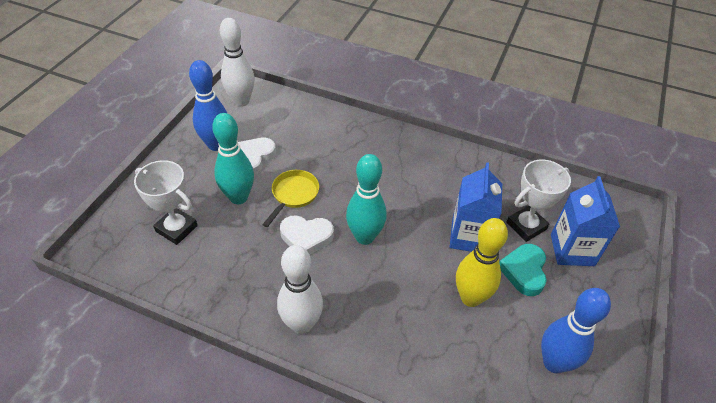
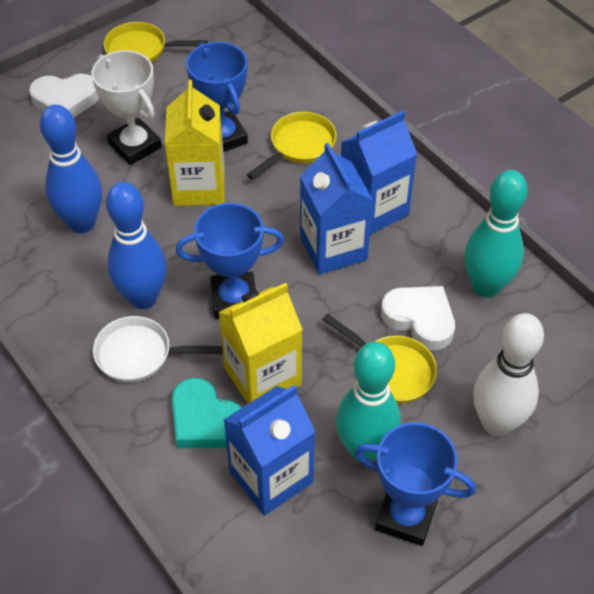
blue carton: 2 -> 3
blue trophy: 0 -> 3
white bowling pin: 2 -> 1
white pan: 0 -> 1
white trophy: 2 -> 1
yellow bowling pin: 1 -> 0
yellow carton: 0 -> 2
yellow pan: 1 -> 3

